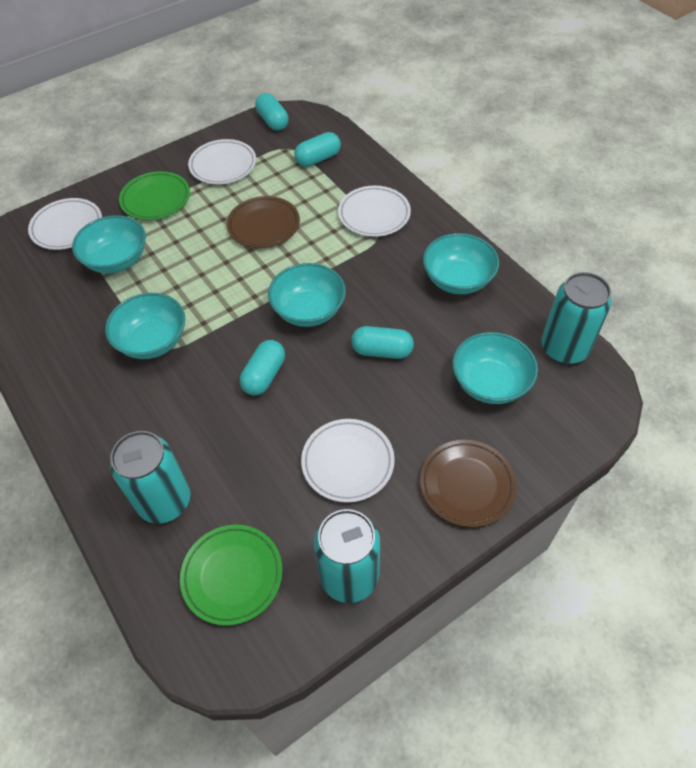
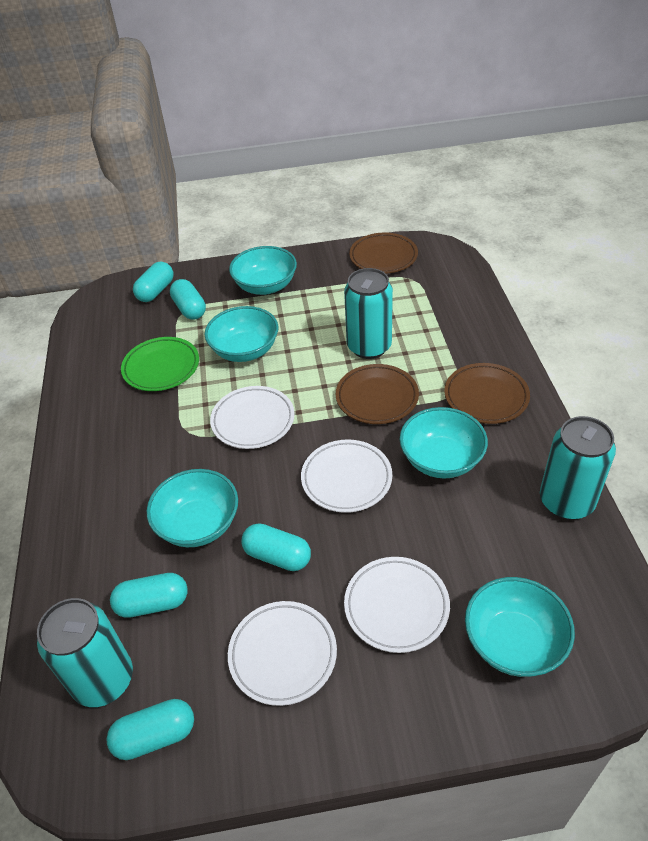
brown plate: 2 -> 3
green plate: 2 -> 1
turquoise capsule: 4 -> 5

